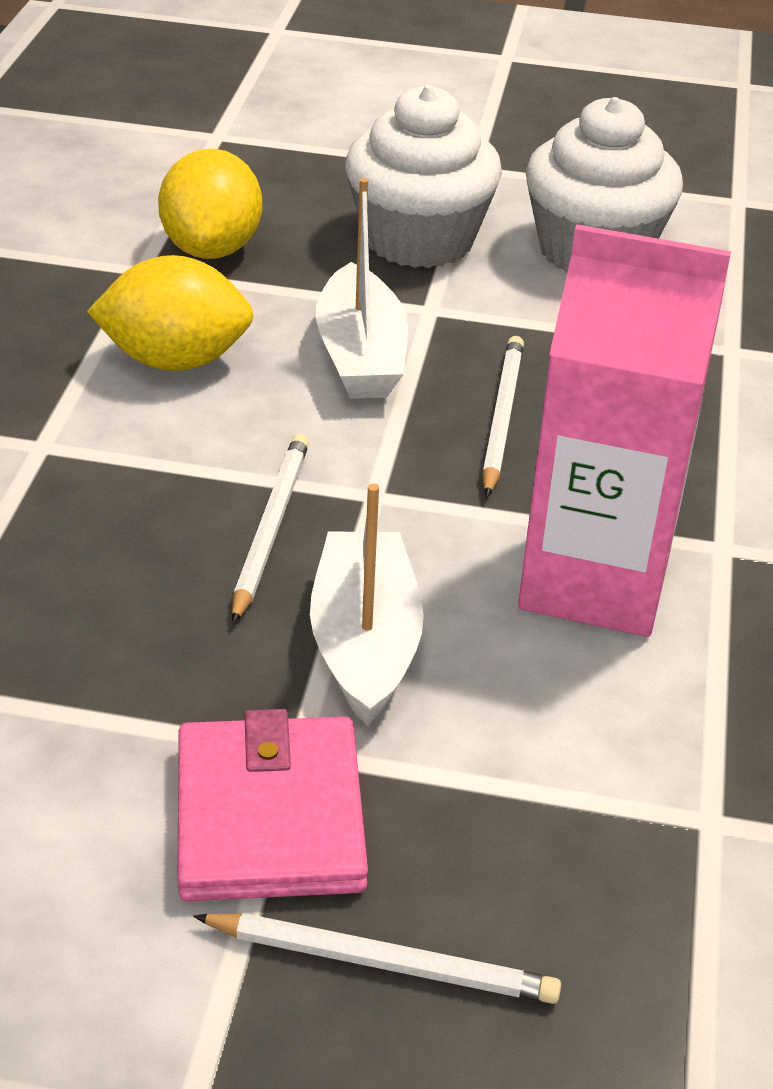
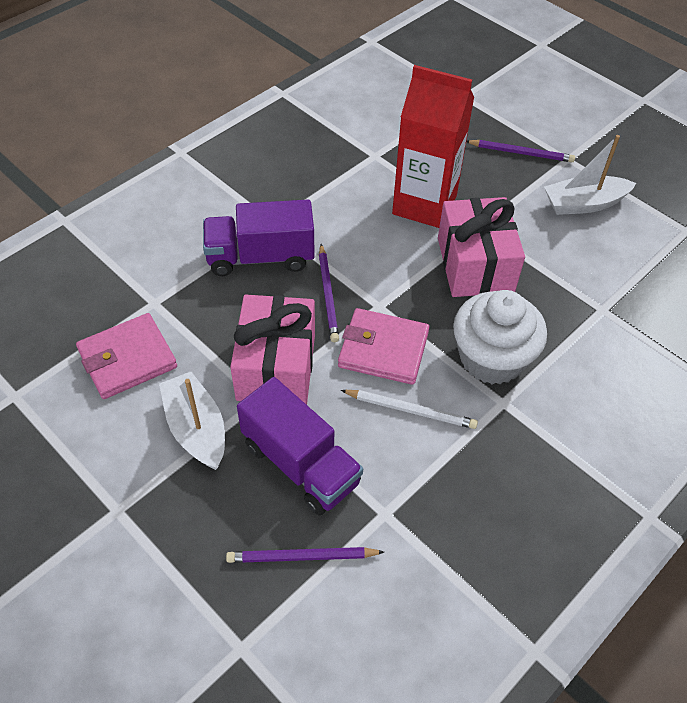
pink carton: 1 -> 0
pink gift: 0 -> 2
pink wallet: 1 -> 2
purple pencil: 0 -> 3
purple truck: 0 -> 2
red carton: 0 -> 1
white cupcake: 2 -> 1
white pencil: 3 -> 1
yellow lemon: 2 -> 0

